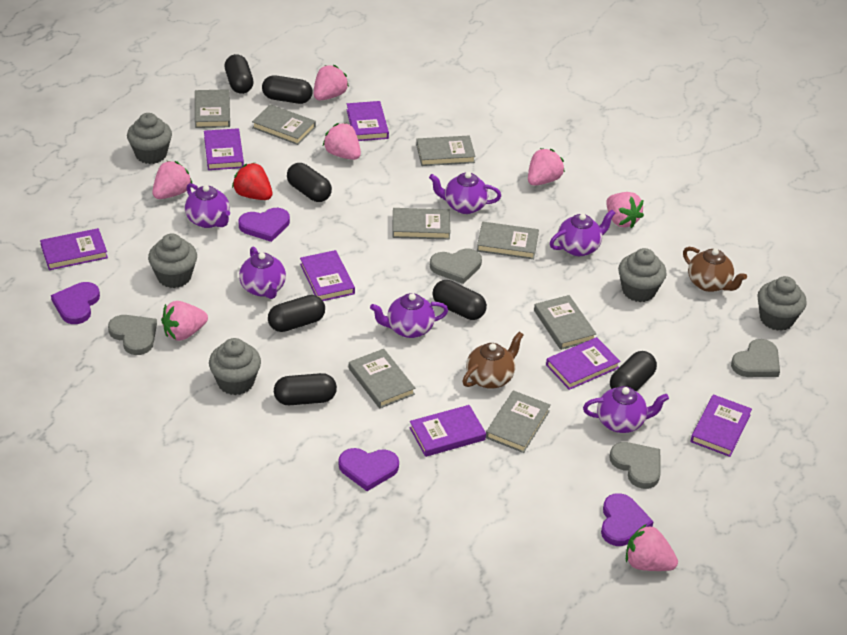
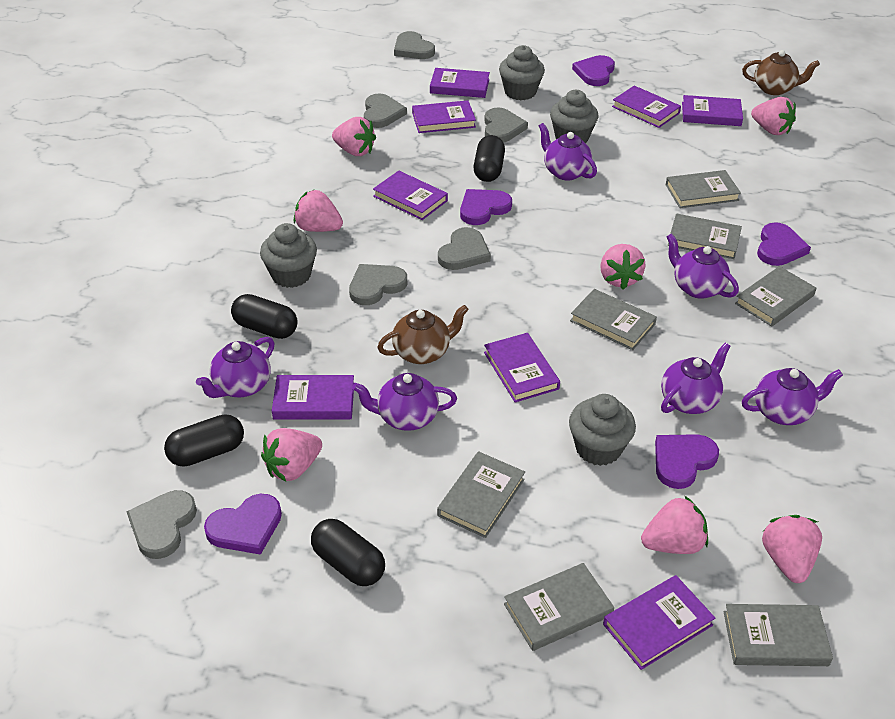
black capsule: 7 -> 4
grey book: 8 -> 7
grey cupcake: 5 -> 4
grey heart: 4 -> 6
purple book: 7 -> 8
purple heart: 4 -> 5
red strawberry: 1 -> 0

